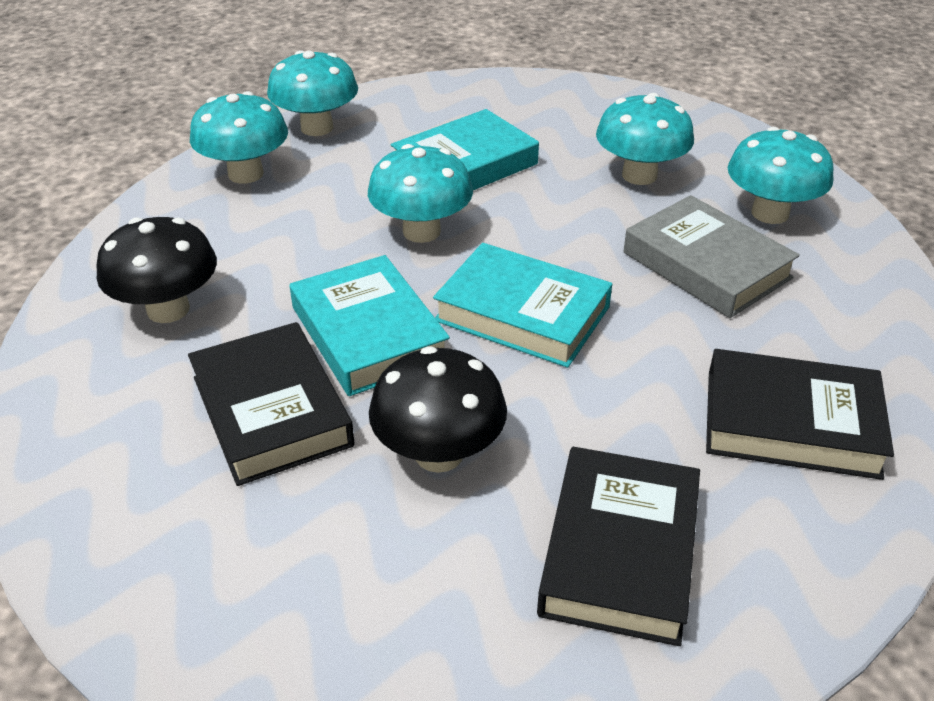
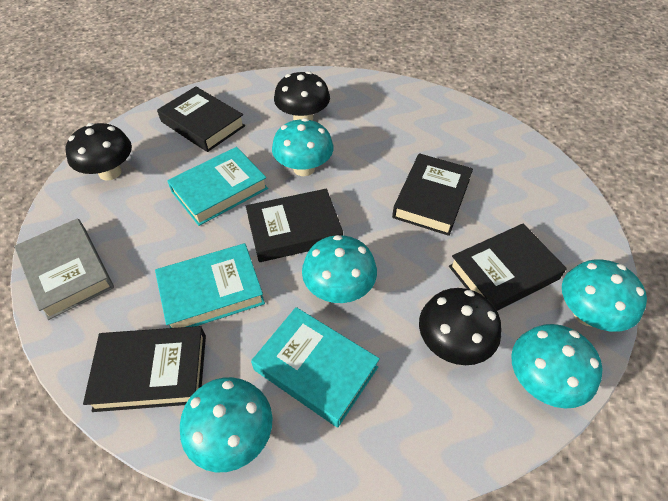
black book: 3 -> 5
black mushroom: 2 -> 3

